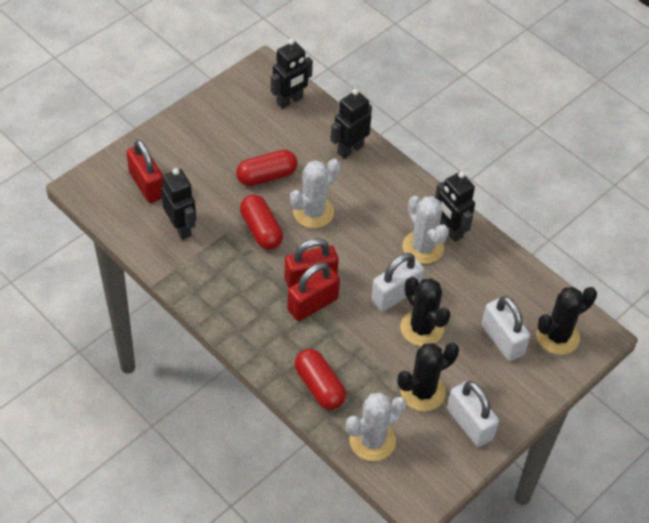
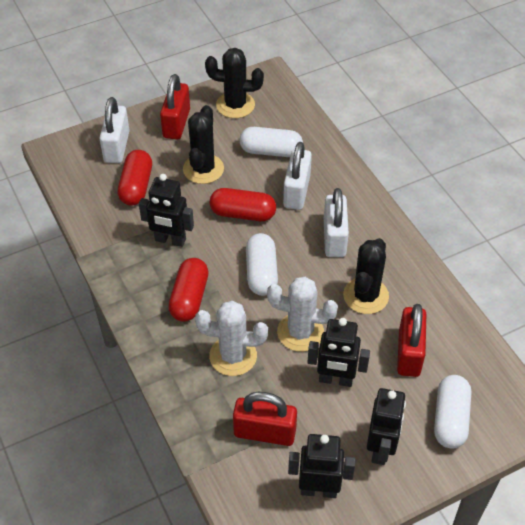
white cactus: 3 -> 2
white capsule: 0 -> 3

